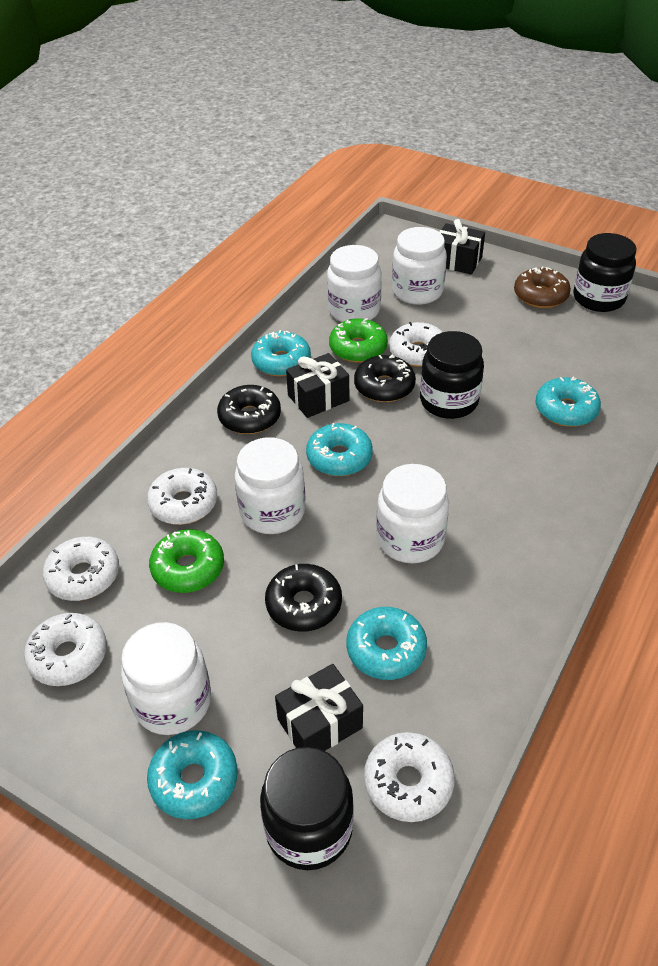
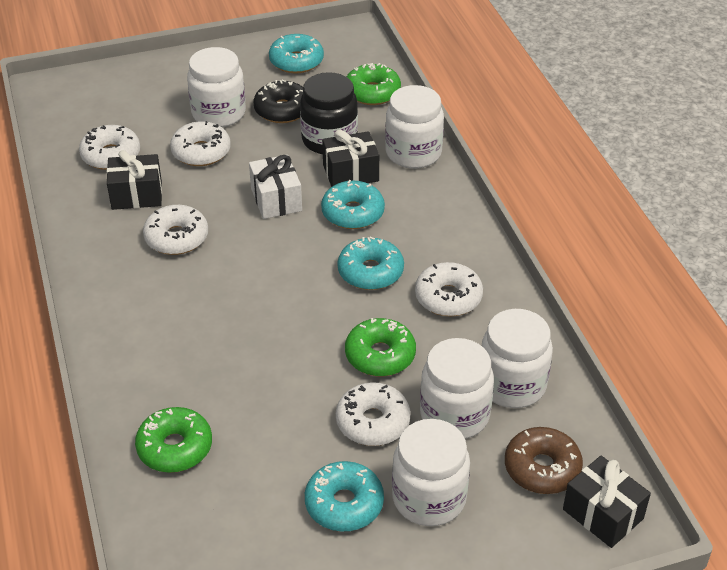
black donut: 3 -> 1
black jar: 3 -> 1
green donut: 2 -> 3
turquoise donut: 5 -> 4
white gift: 0 -> 1

